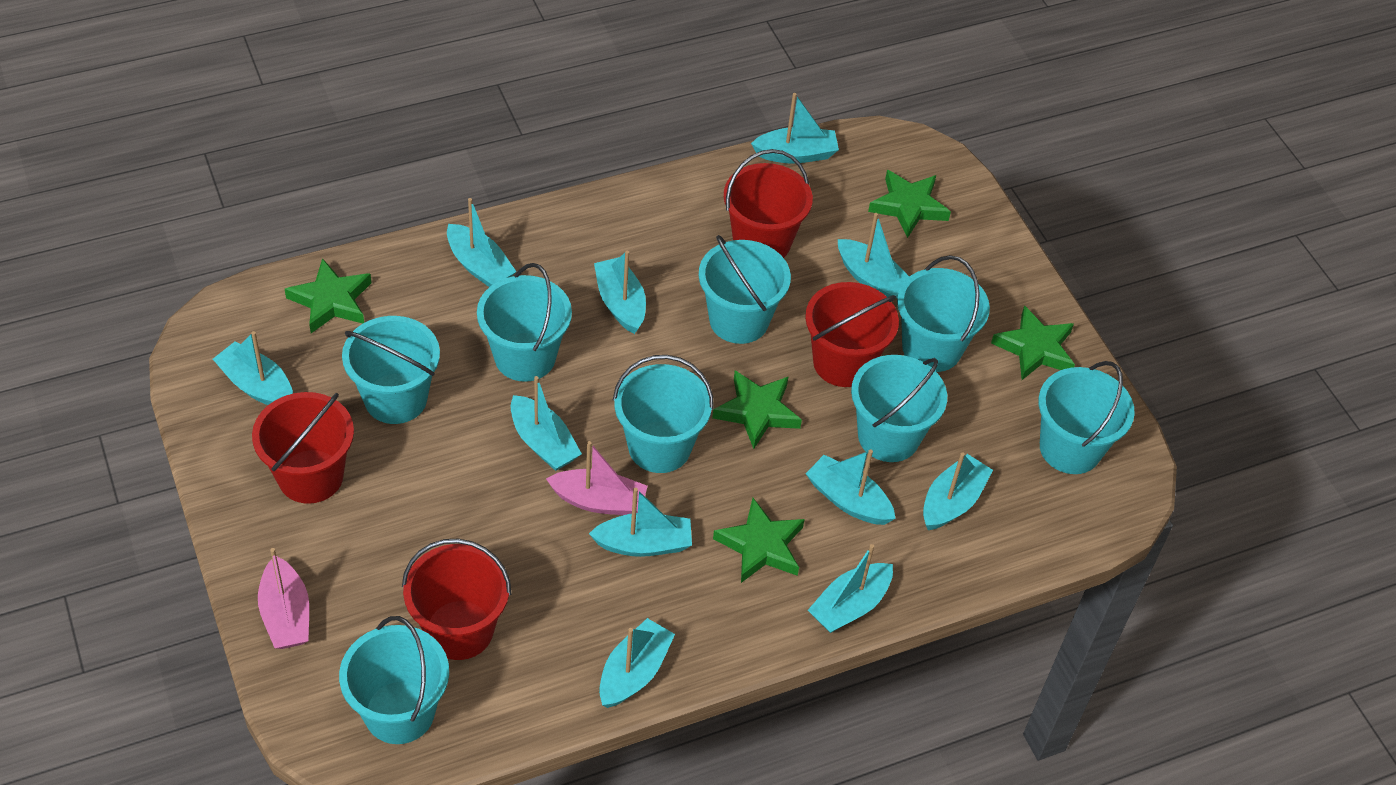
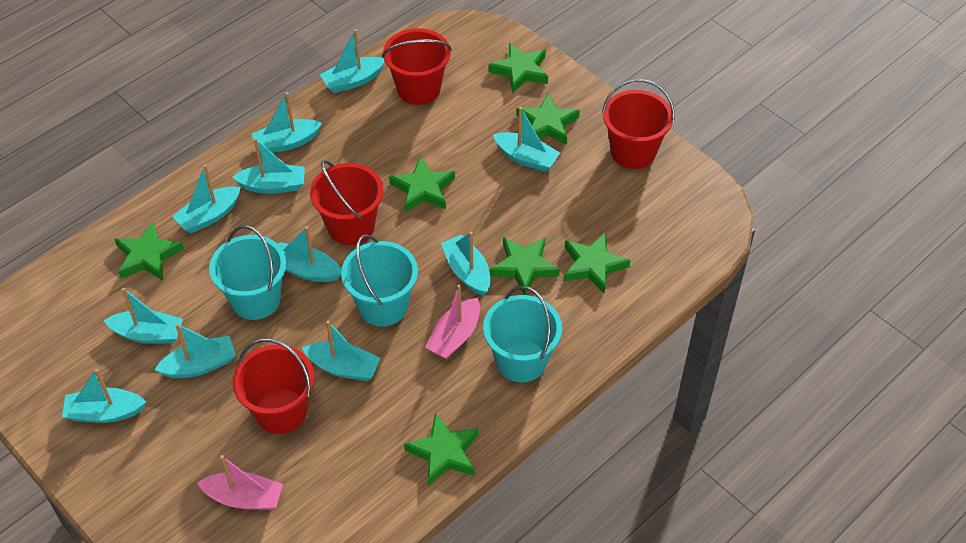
green star: 5 -> 7
turquoise bucket: 8 -> 3

